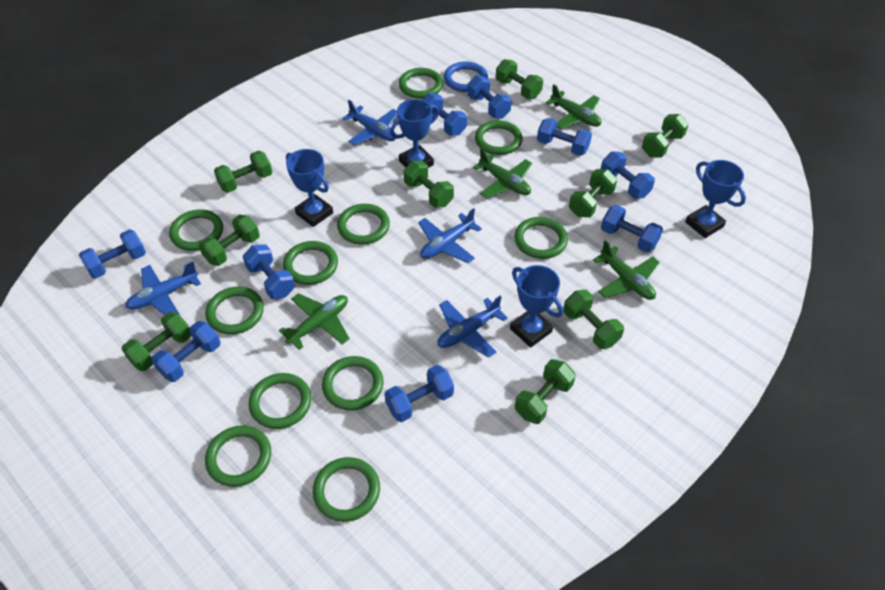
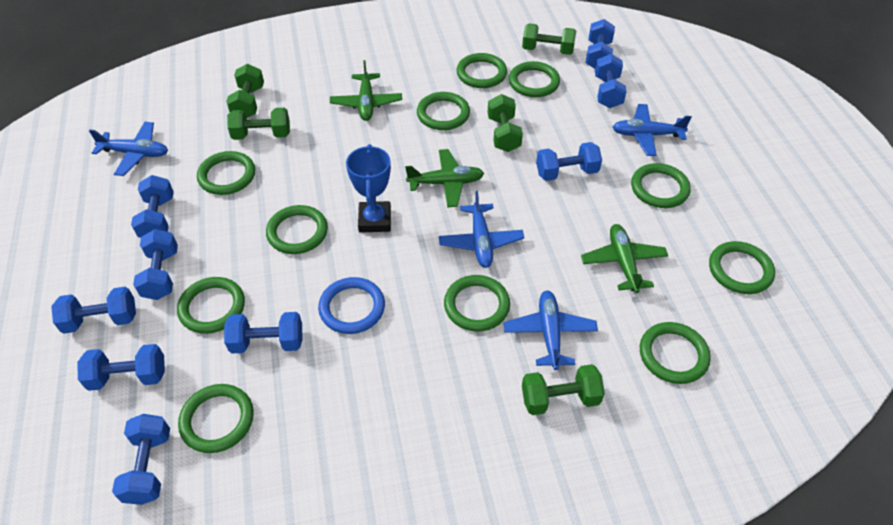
blue trophy: 4 -> 1
green dumbbell: 9 -> 5
green plane: 4 -> 3

